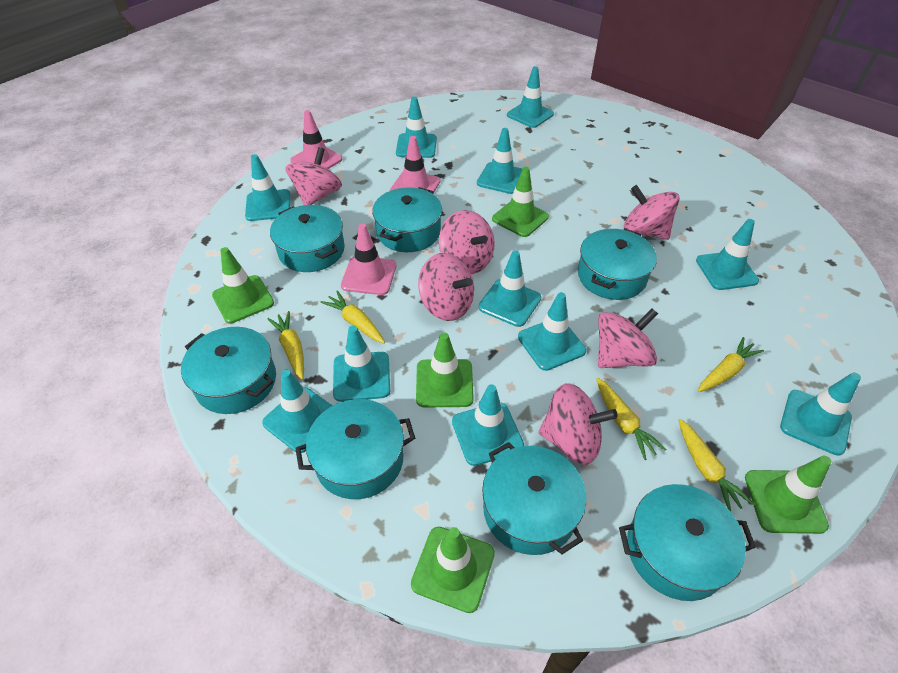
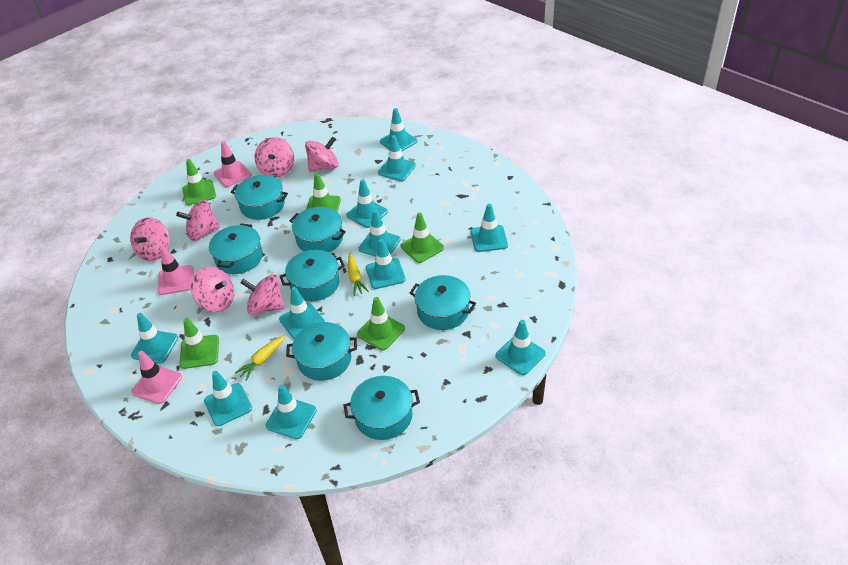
yellow carrot: 5 -> 2

